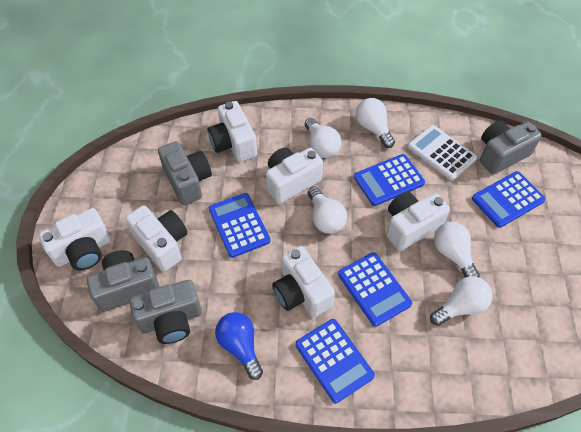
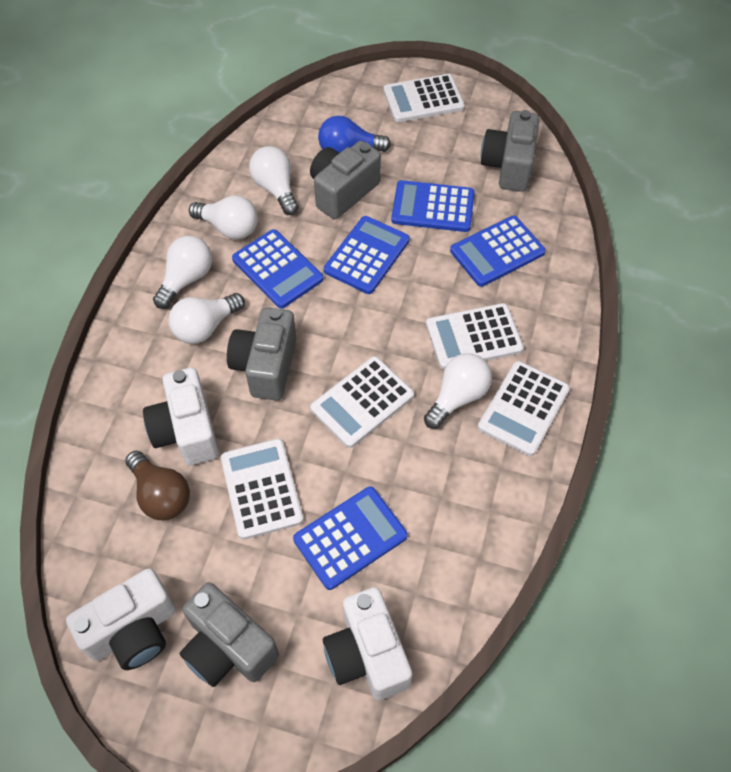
brown light bulb: 0 -> 1
white calculator: 1 -> 5
white camera: 6 -> 3

